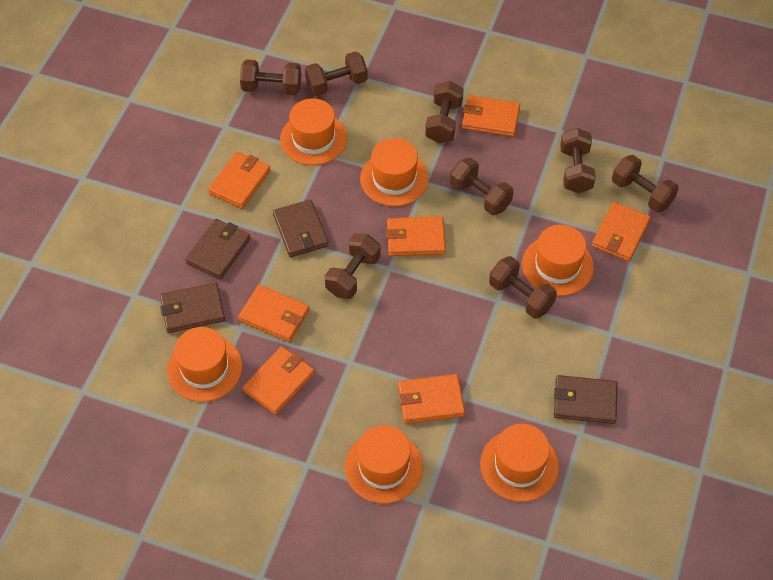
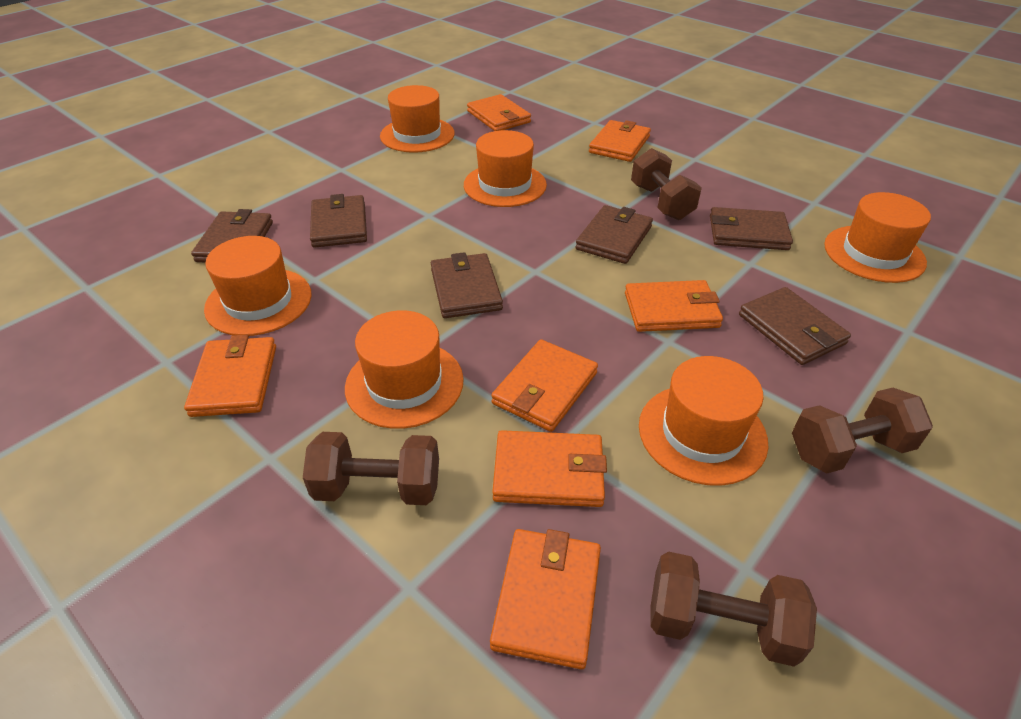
brown dumbbell: 8 -> 4
brown wallet: 4 -> 6

